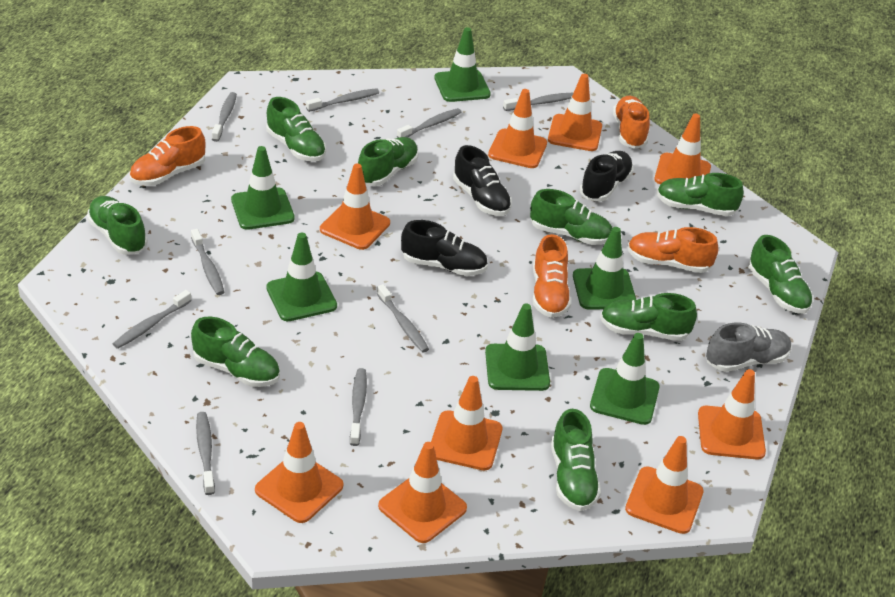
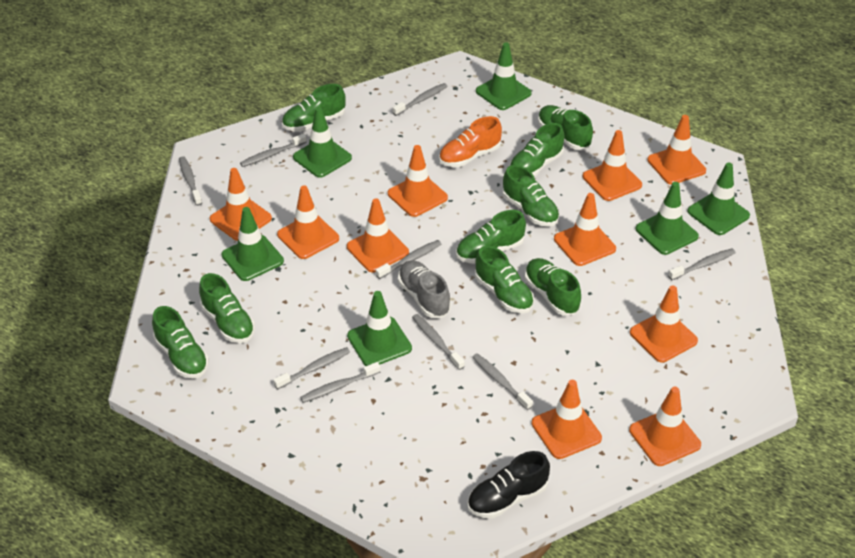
black shoe: 3 -> 1
orange shoe: 4 -> 1
orange traffic cone: 9 -> 10

